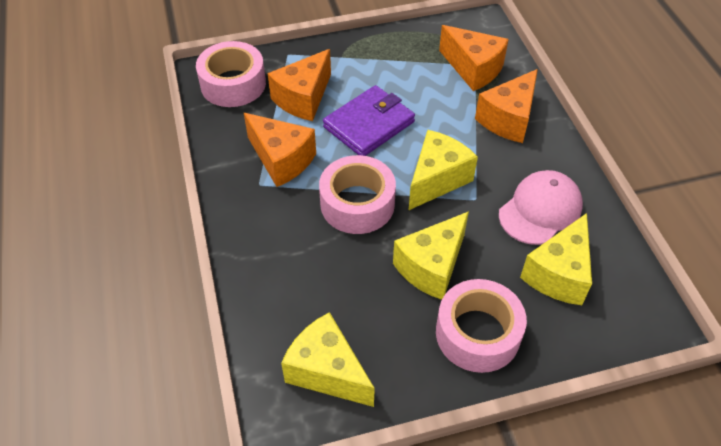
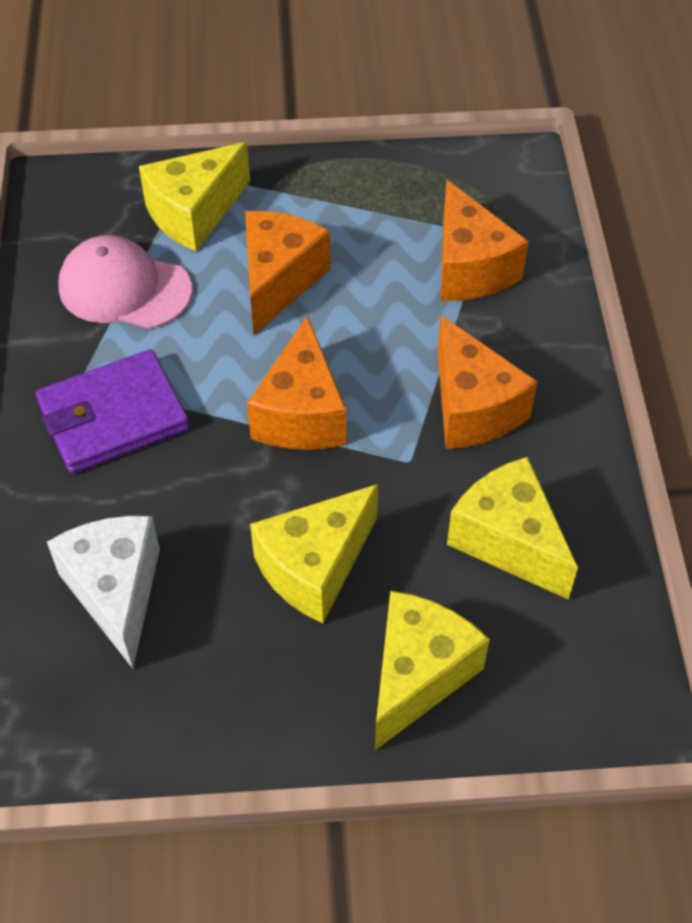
pink tape: 3 -> 0
white cheese: 0 -> 1

